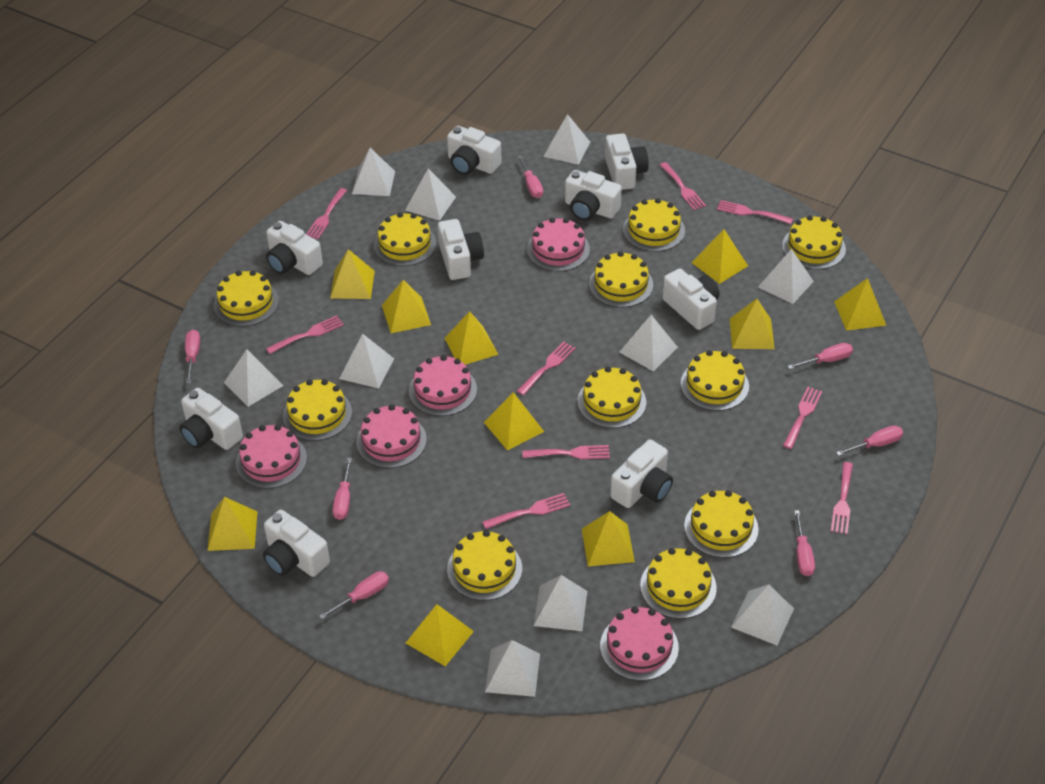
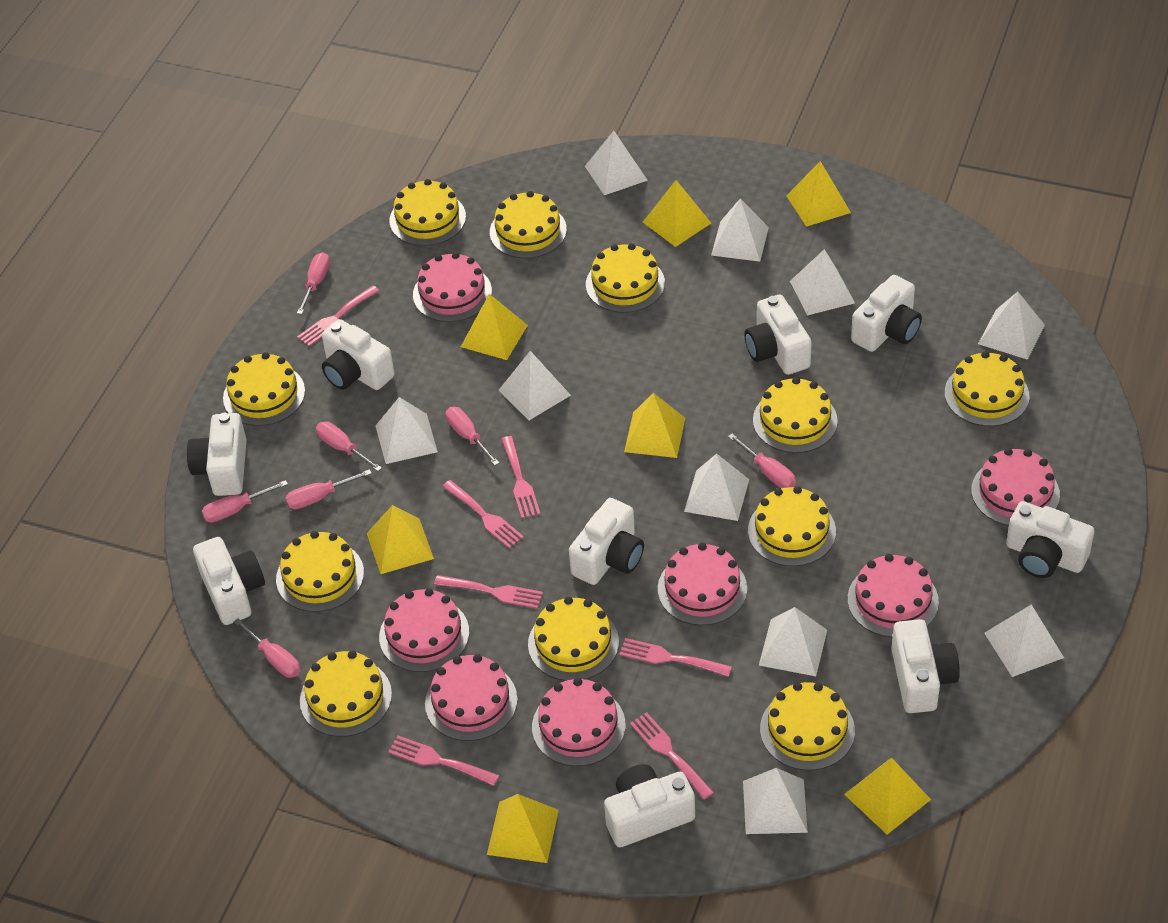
pink cake: 5 -> 7
pink fork: 9 -> 7
yellow pyramid: 10 -> 7

